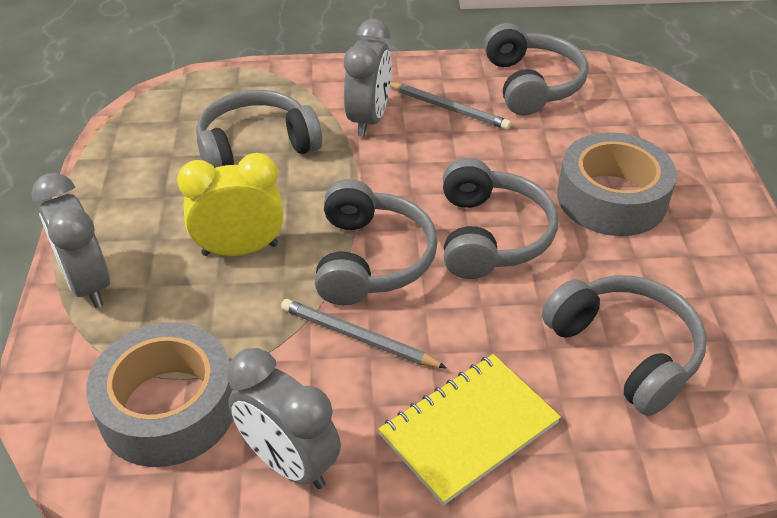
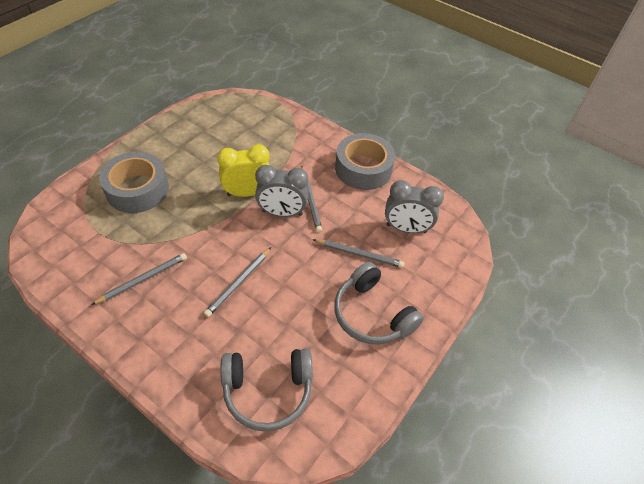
grey clock: 3 -> 2
grey headphones: 5 -> 2
grey pencil: 2 -> 4
yellow notebook: 1 -> 0

